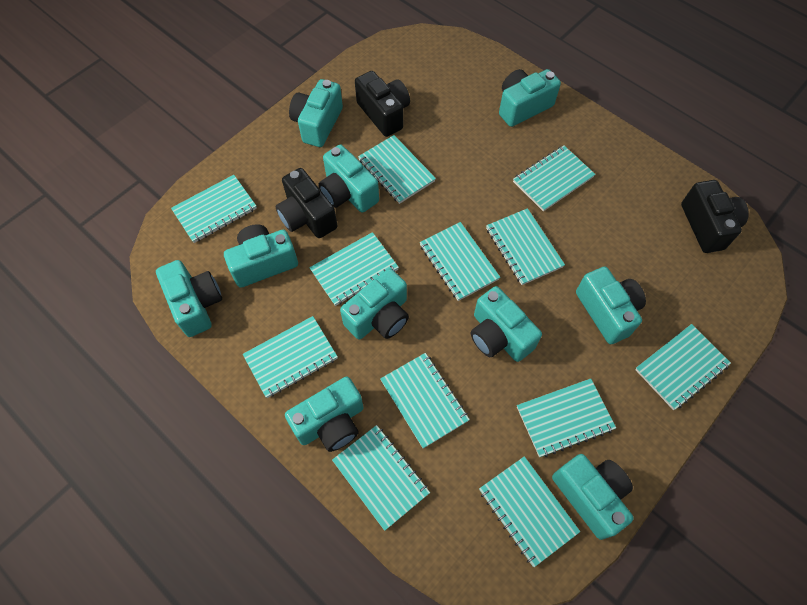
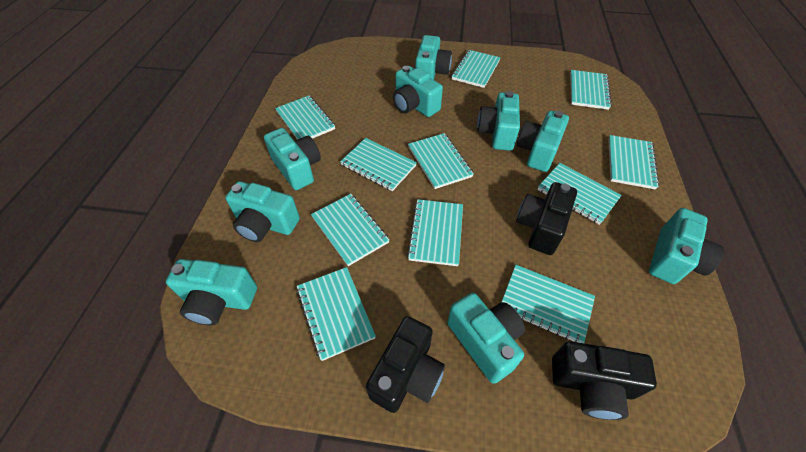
turquoise camera: 10 -> 9
turquoise notebook: 12 -> 11

